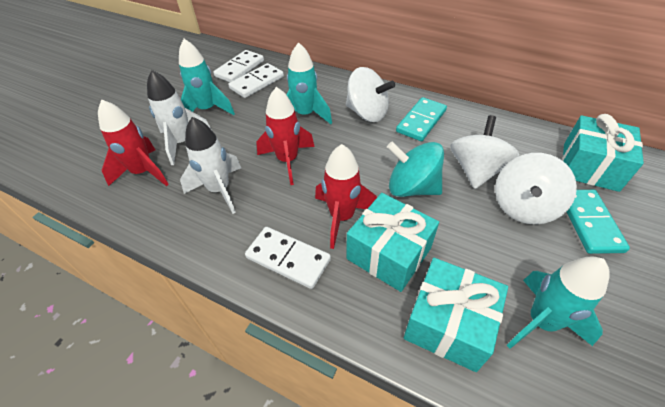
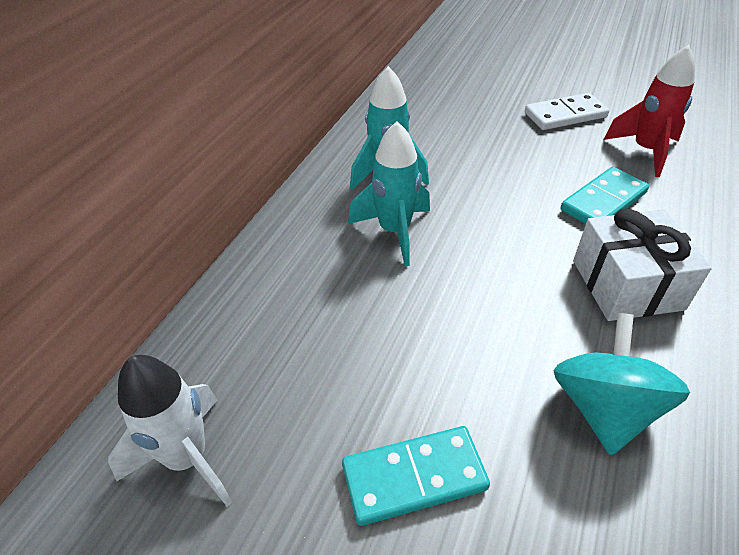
red rocket: 3 -> 1
turquoise gift: 3 -> 0
turquoise rocket: 3 -> 2
white domino: 3 -> 1
white gift: 0 -> 1
white rocket: 2 -> 1
white spinning top: 3 -> 0

